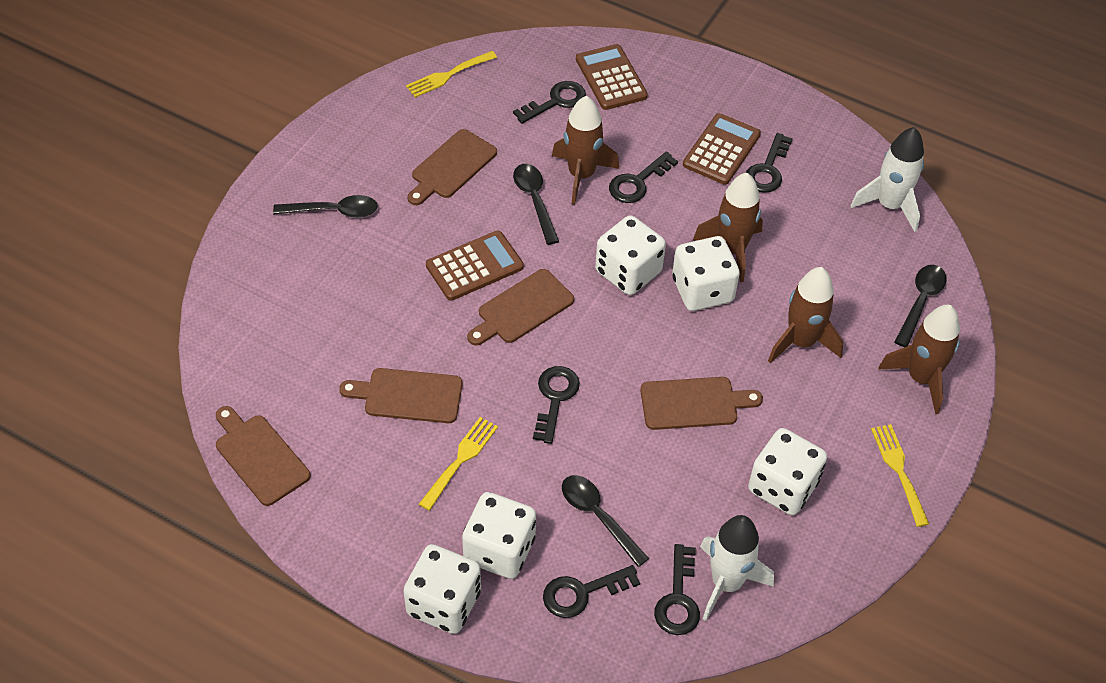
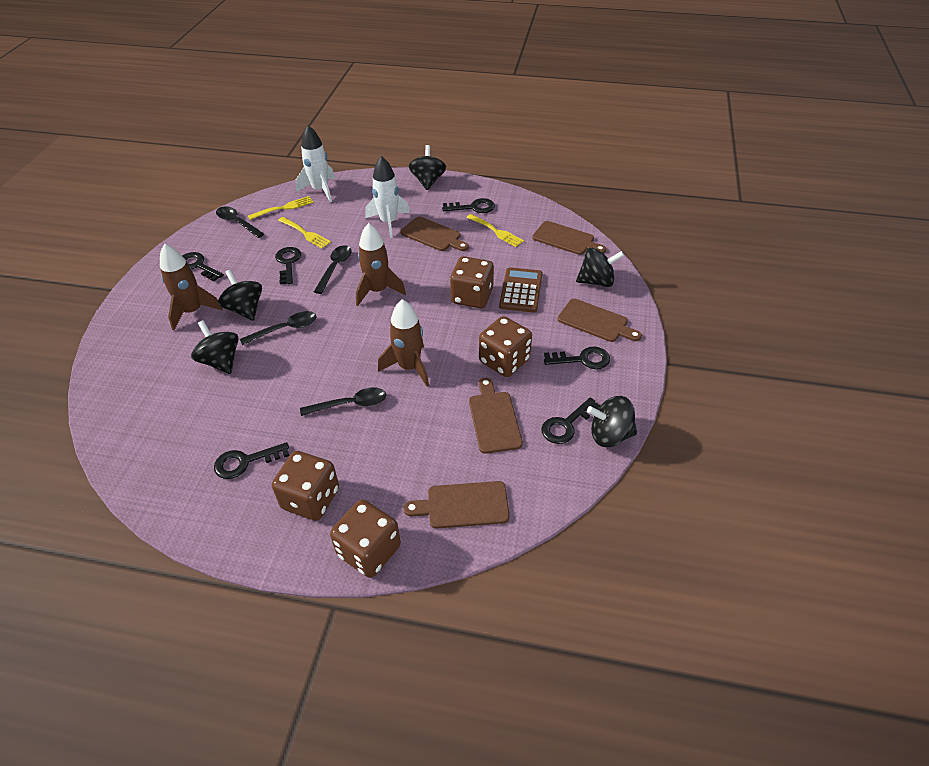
black spinning top: 0 -> 5
brown calculator: 3 -> 1
brown dice: 0 -> 4
brown rocket: 4 -> 3
white dice: 5 -> 0

